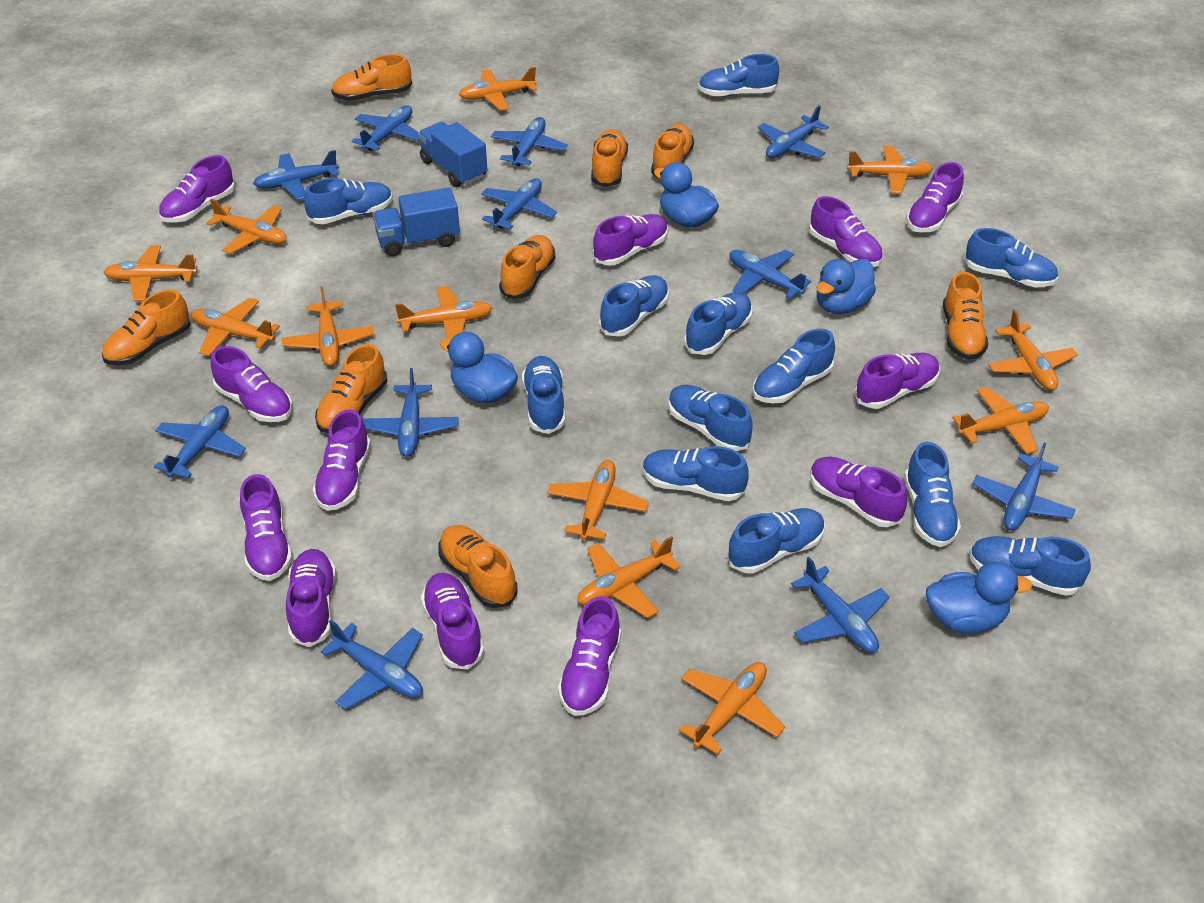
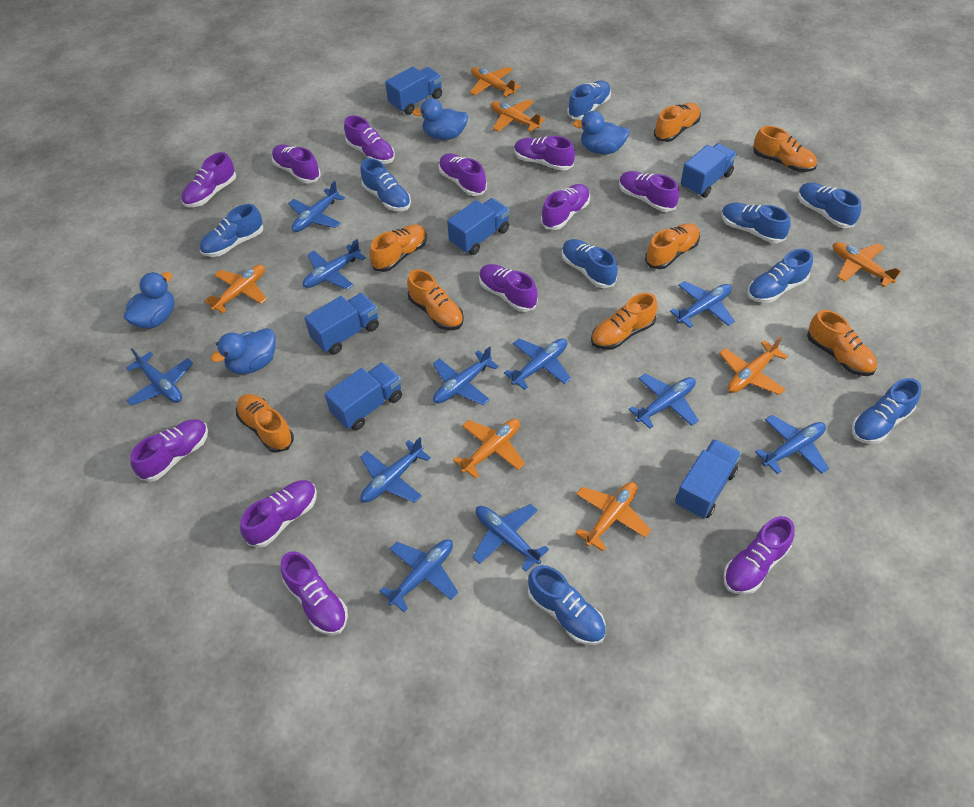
blue shoe: 12 -> 9
blue truck: 2 -> 6
orange plane: 12 -> 7

